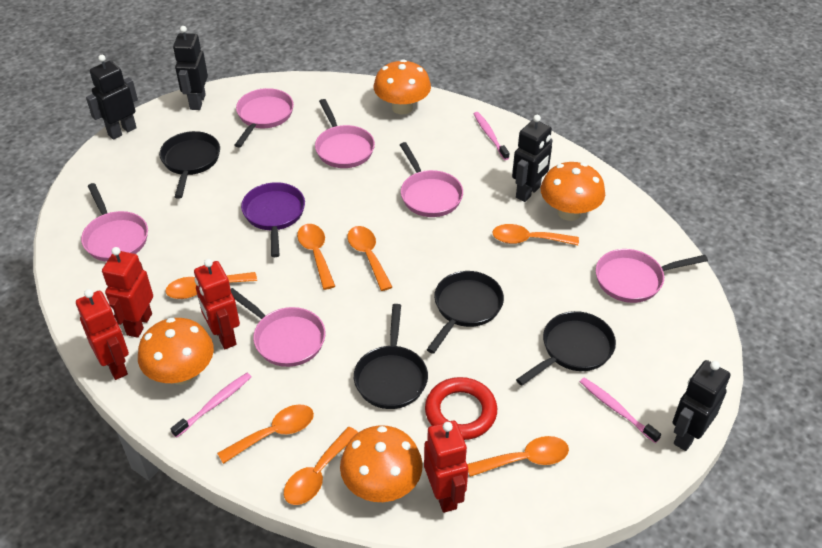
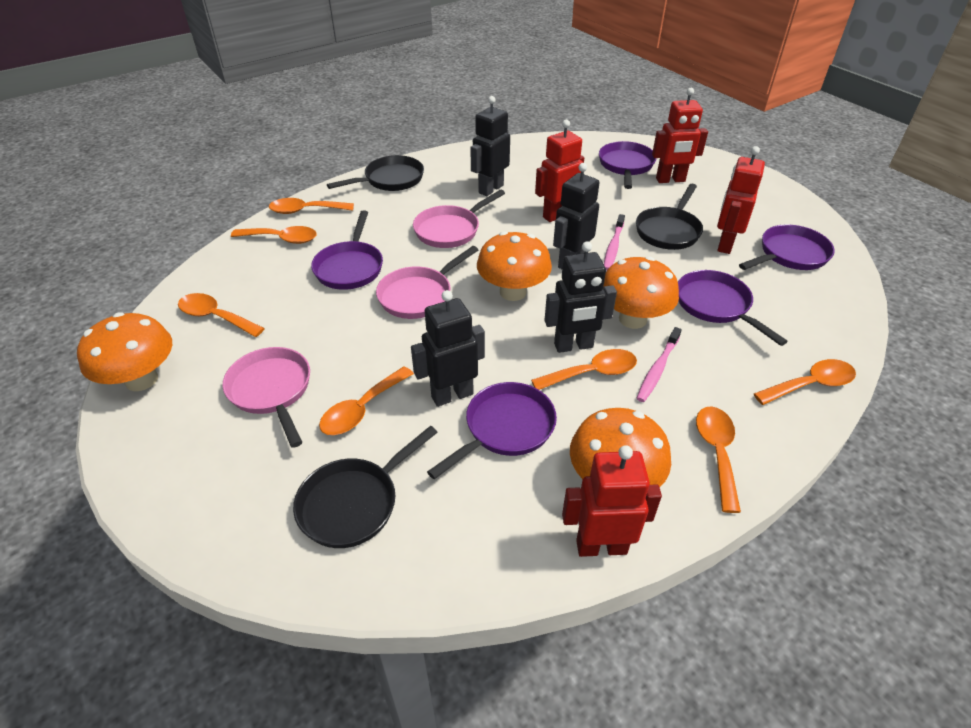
black pan: 4 -> 3
pink pan: 6 -> 3
pink toothbrush: 3 -> 2
purple pan: 1 -> 5
red ring: 1 -> 0

